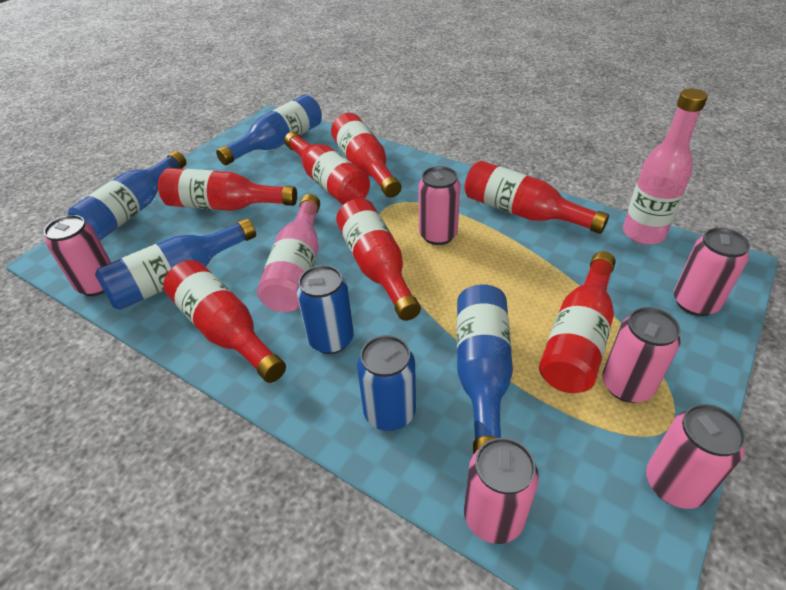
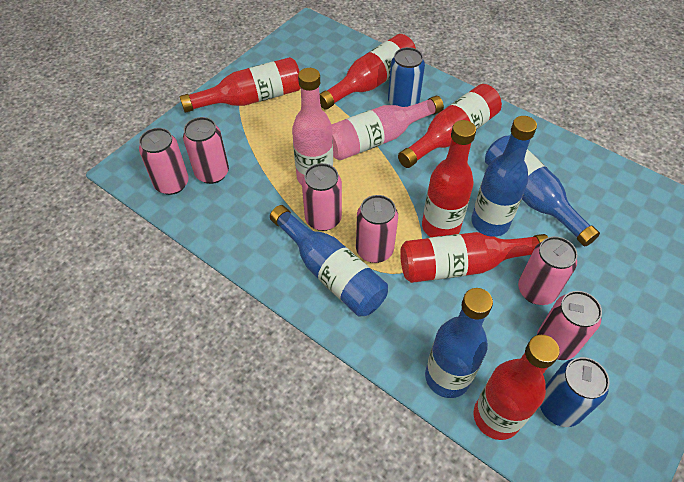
red bottle: 7 -> 6

